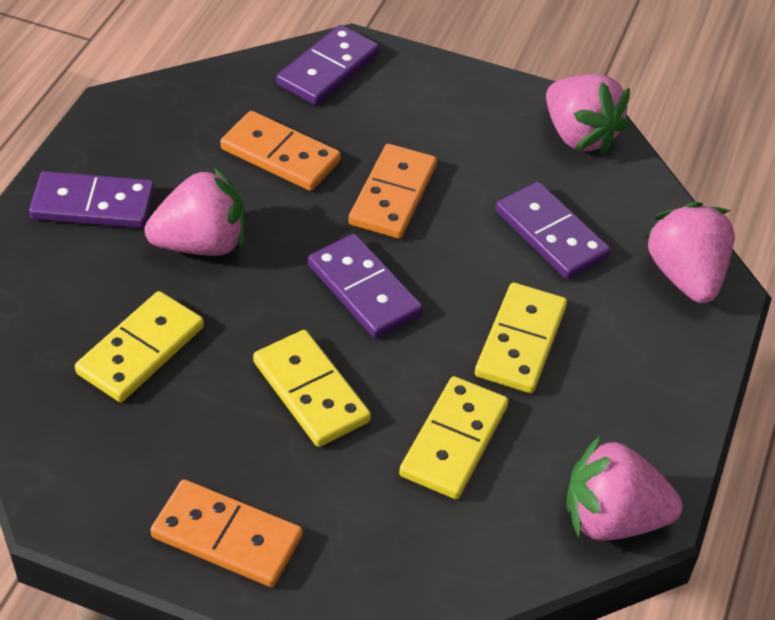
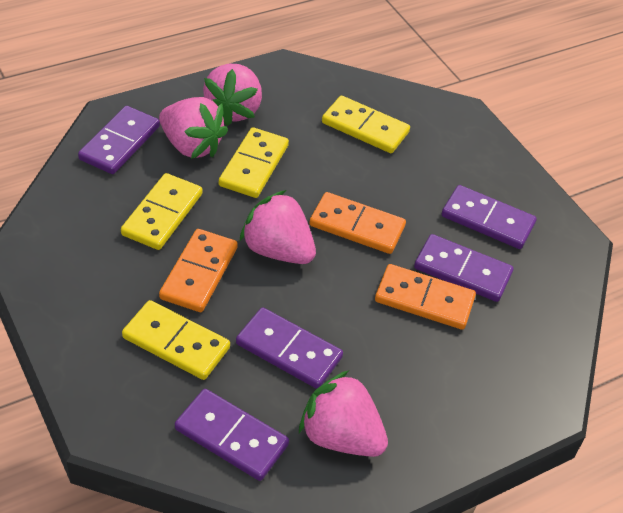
purple domino: 4 -> 5

